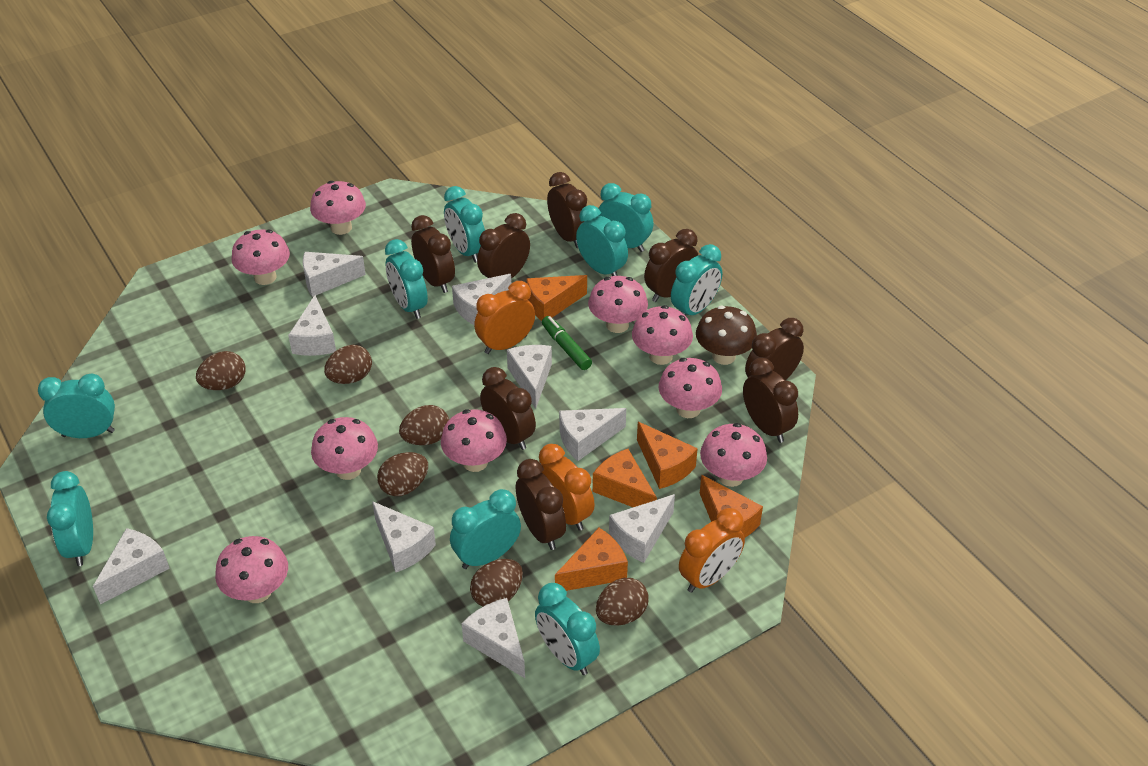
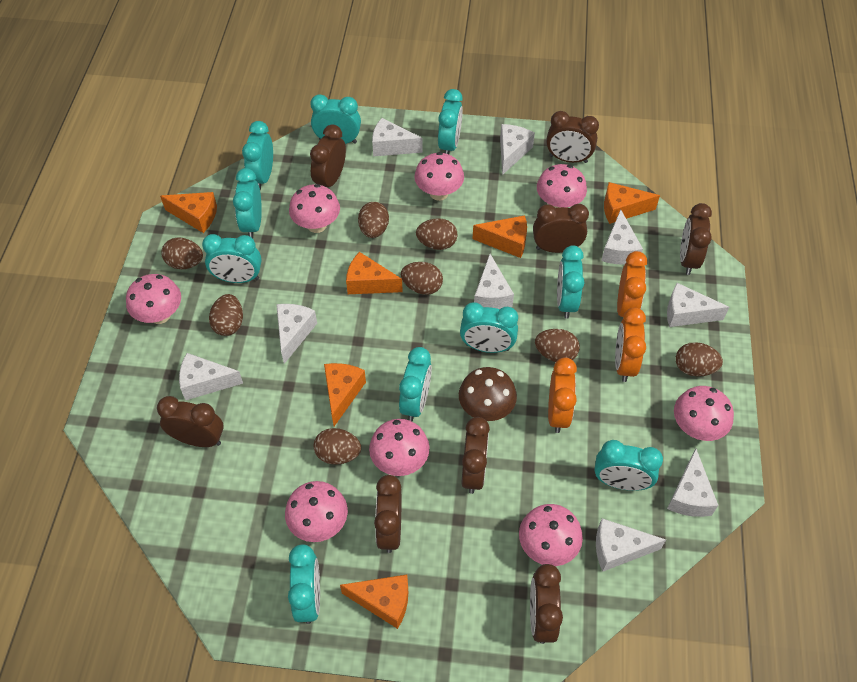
brown egg: 6 -> 8
green marker: 1 -> 0
orange cheese: 5 -> 6
pink mushroom: 9 -> 8
turquoise clock: 9 -> 10

